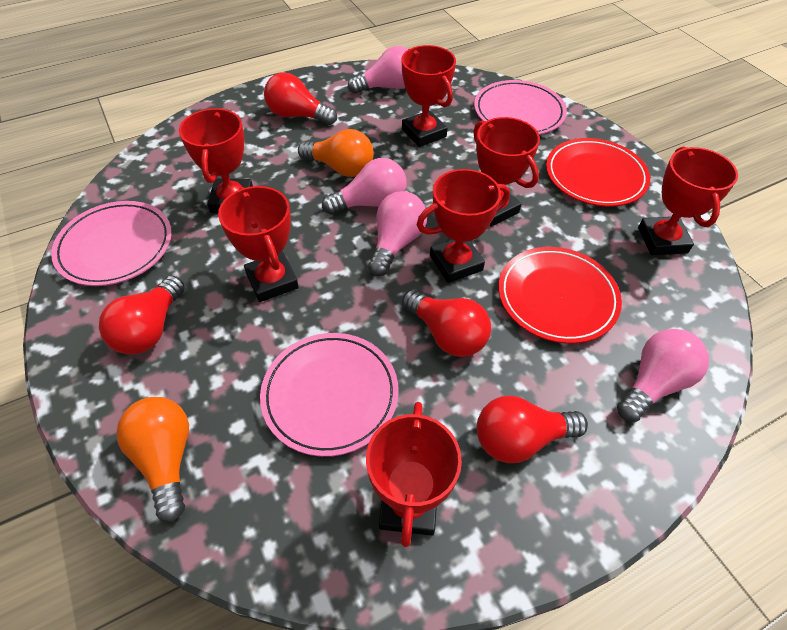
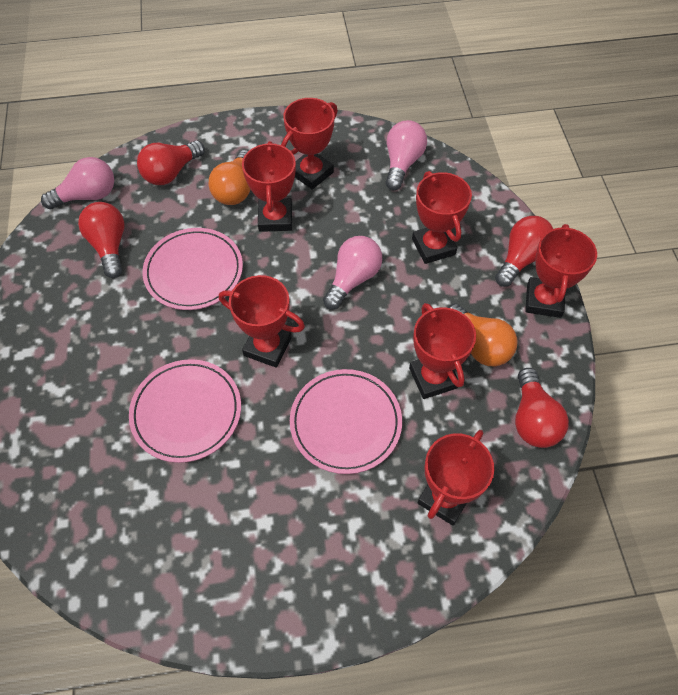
pink light bulb: 4 -> 3
red plate: 2 -> 0

